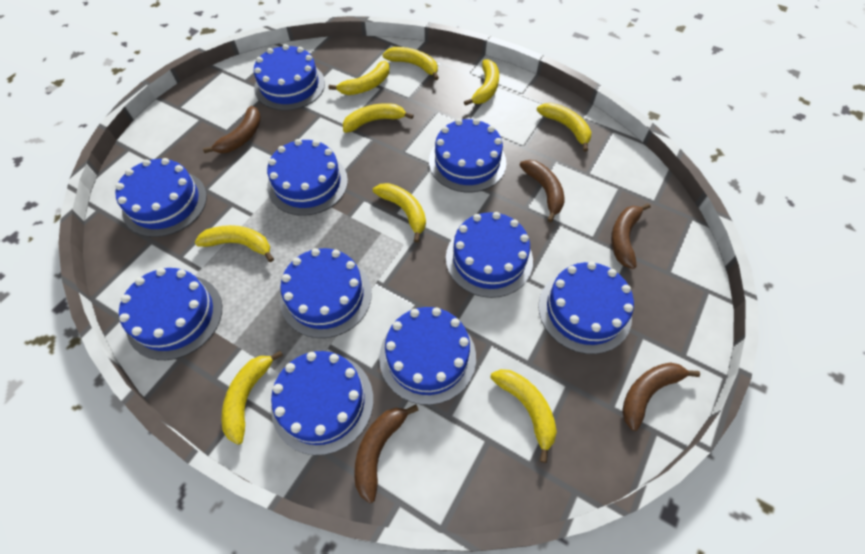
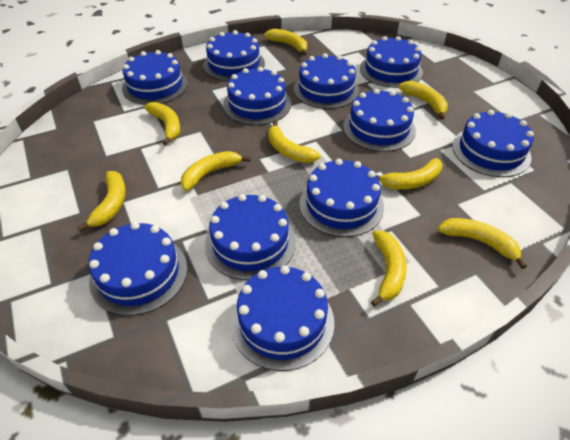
blue cake: 10 -> 11
brown banana: 5 -> 0

